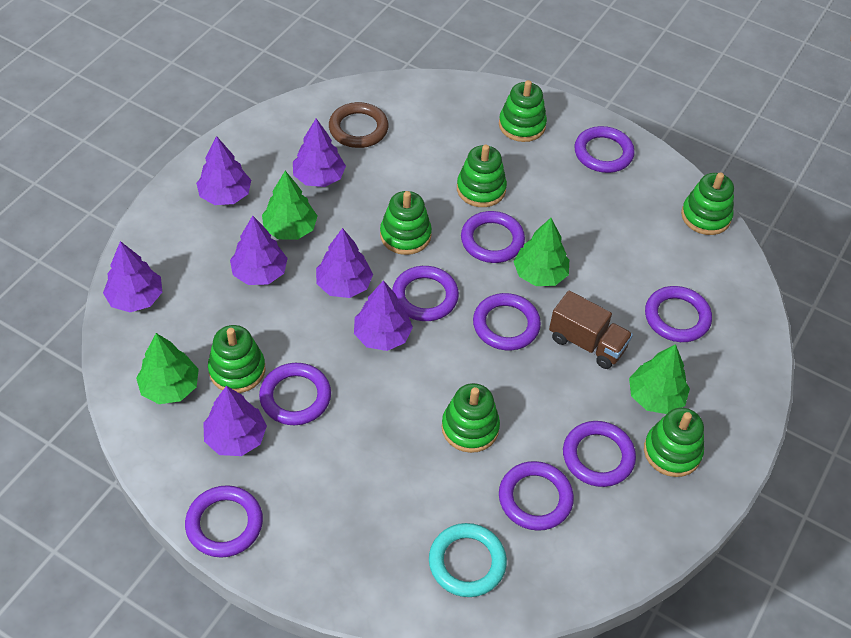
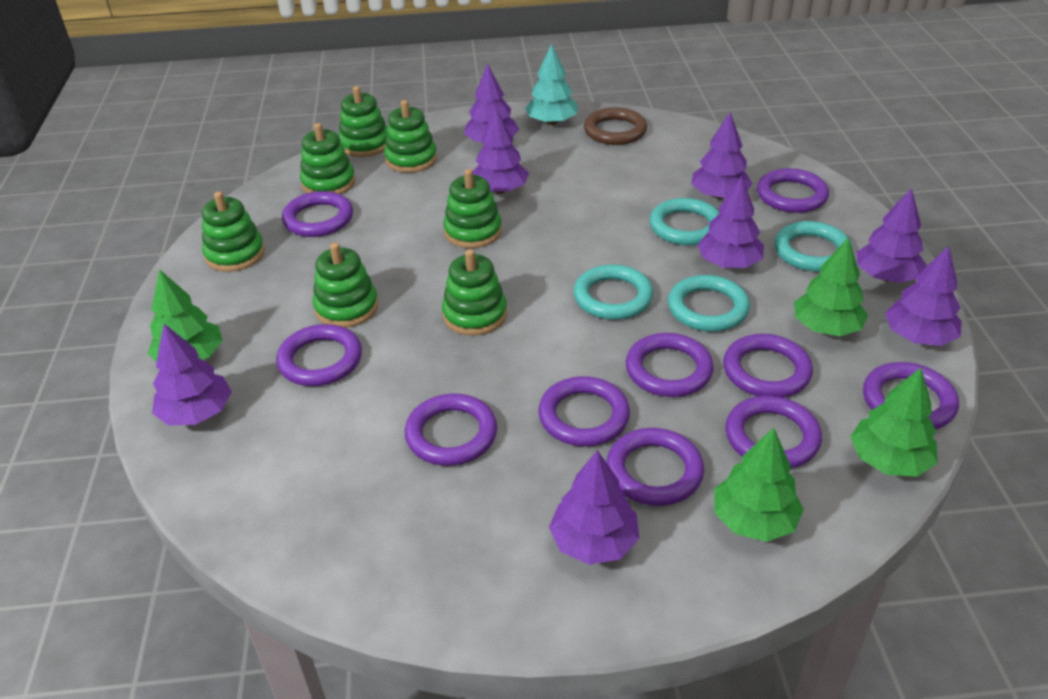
brown truck: 1 -> 0
purple ring: 9 -> 10
purple tree: 7 -> 8
turquoise ring: 1 -> 4
turquoise tree: 0 -> 1

